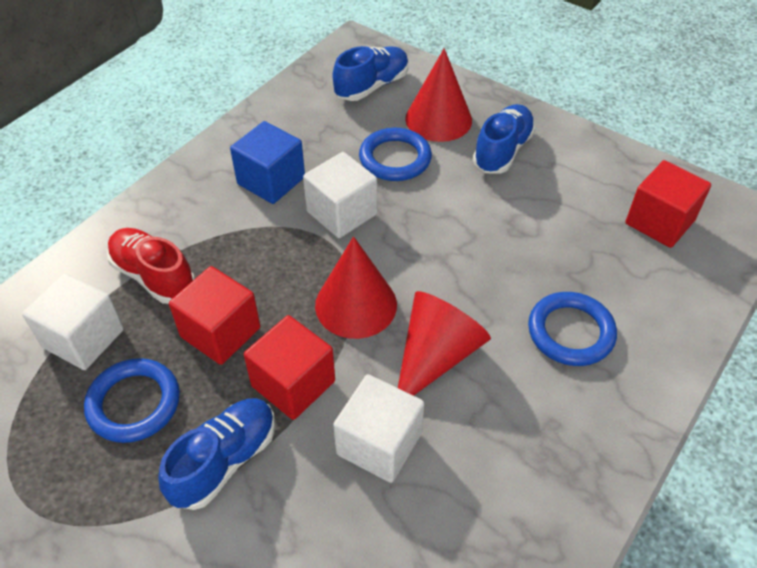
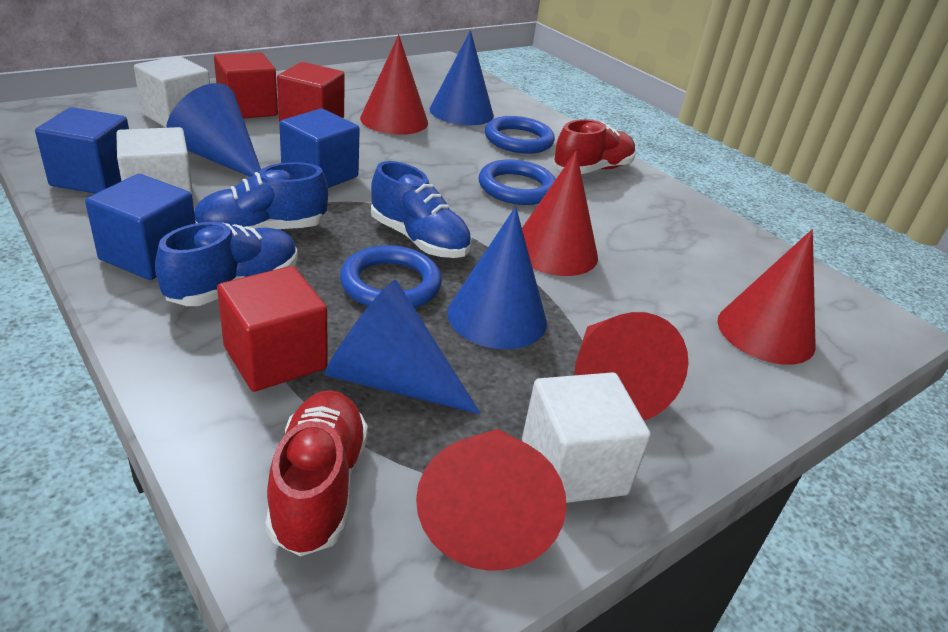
blue cone: 0 -> 4
blue cube: 1 -> 3
red cone: 3 -> 5
red shoe: 1 -> 2

